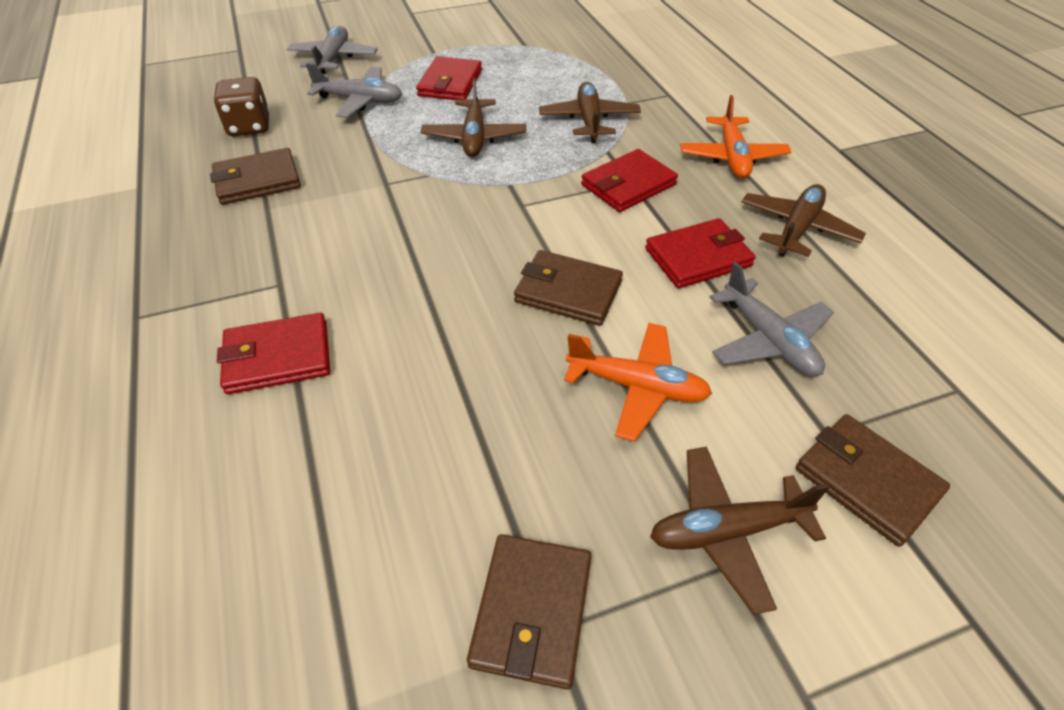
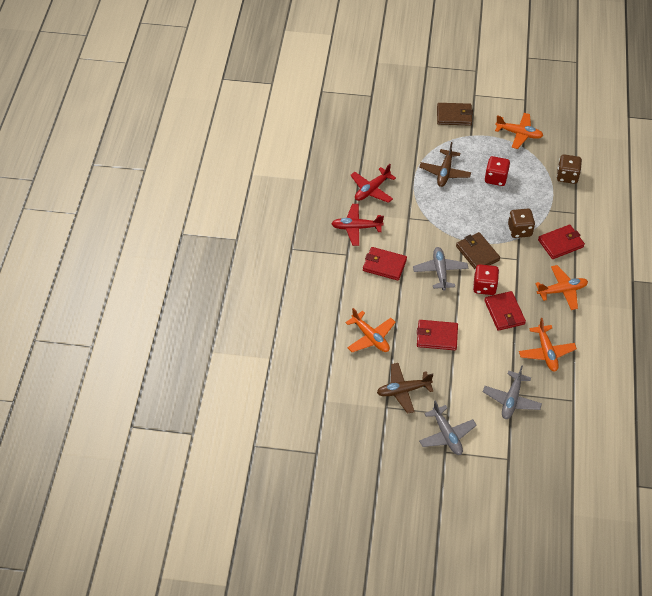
brown dice: 1 -> 2
brown plane: 4 -> 2
brown wallet: 4 -> 2
orange plane: 2 -> 4
red dice: 0 -> 2
red plane: 0 -> 2

